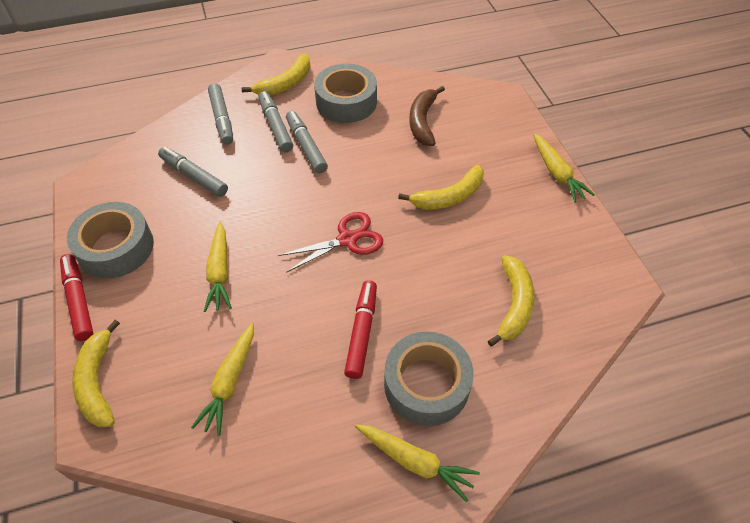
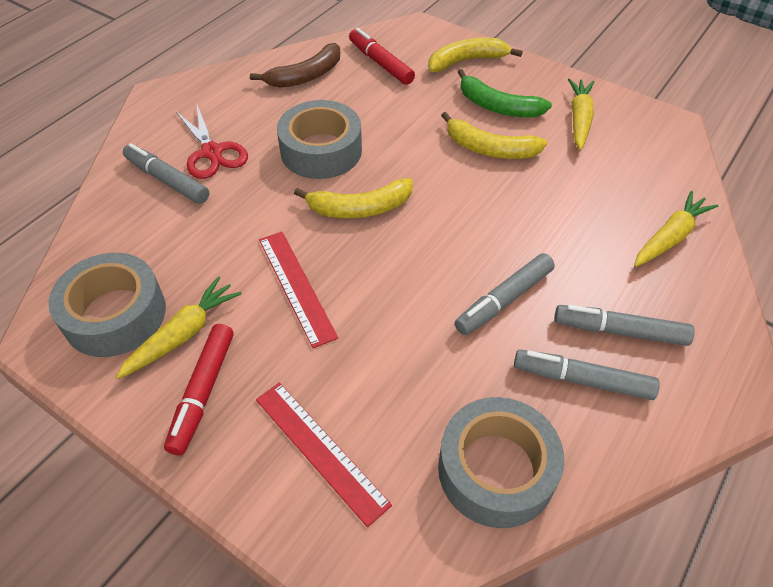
green banana: 0 -> 1
red ruler: 0 -> 2
yellow banana: 4 -> 3
yellow carrot: 4 -> 3

